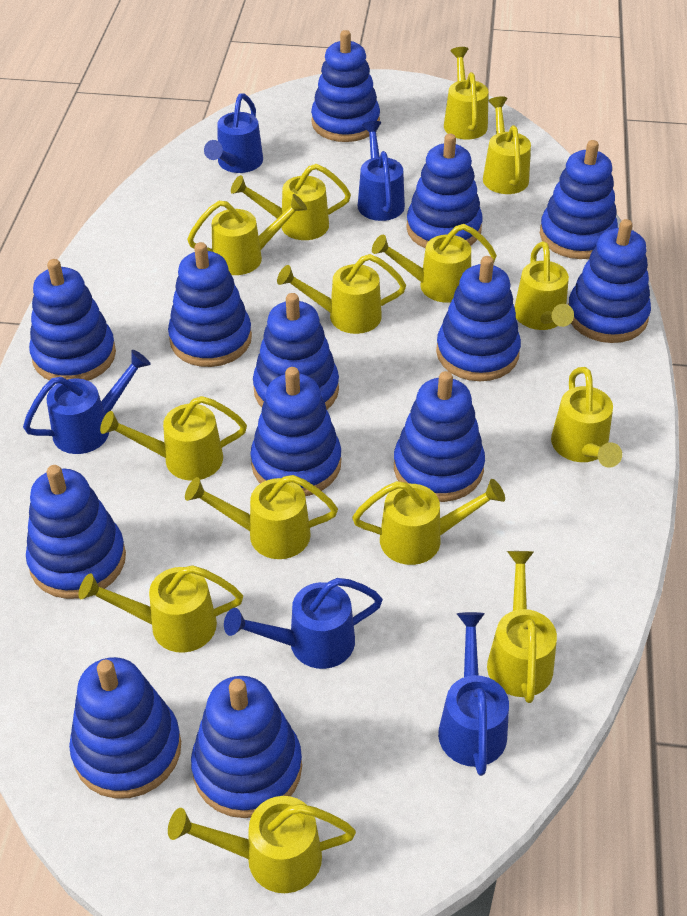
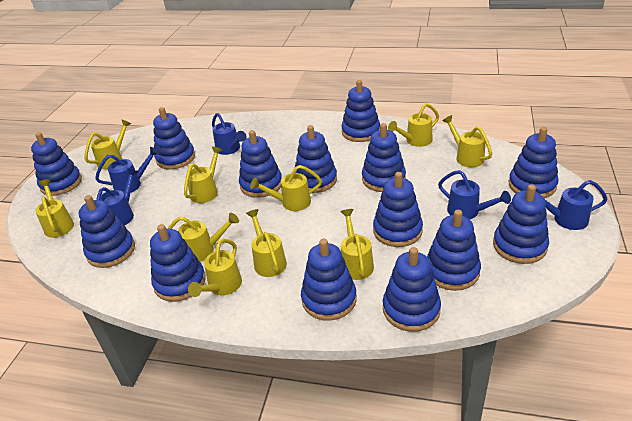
blue stacking toy: 13 -> 14
yellow watering can: 14 -> 10

